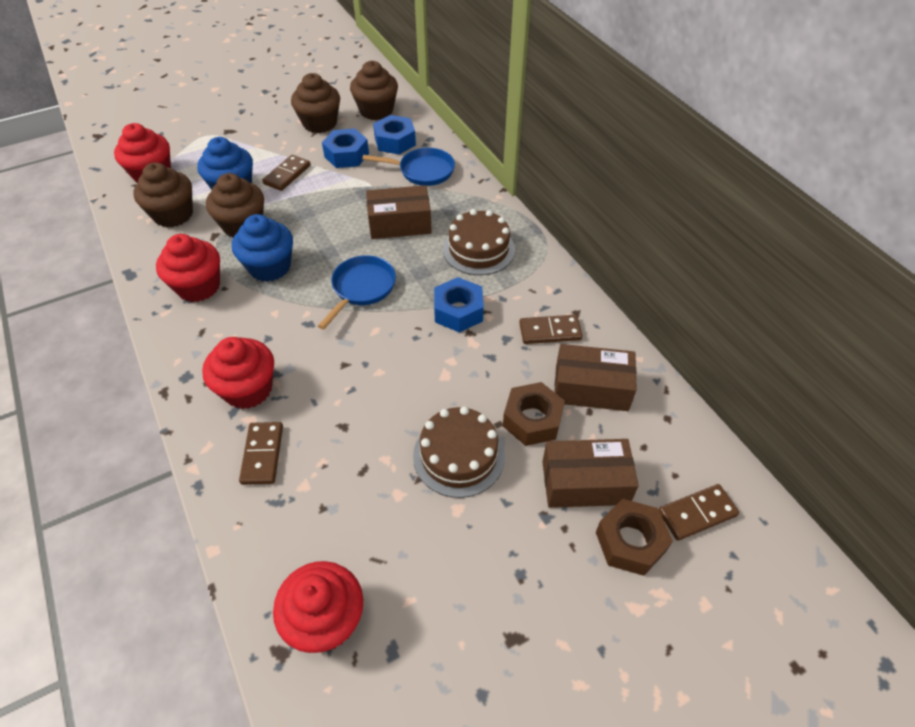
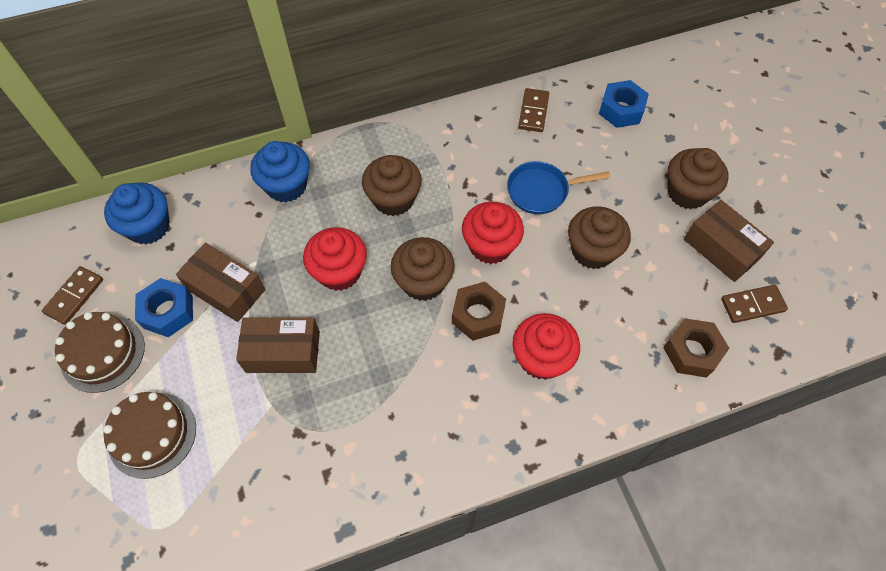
blue nut: 3 -> 2
blue pan: 2 -> 1
brown domino: 4 -> 3
red cupcake: 4 -> 3

